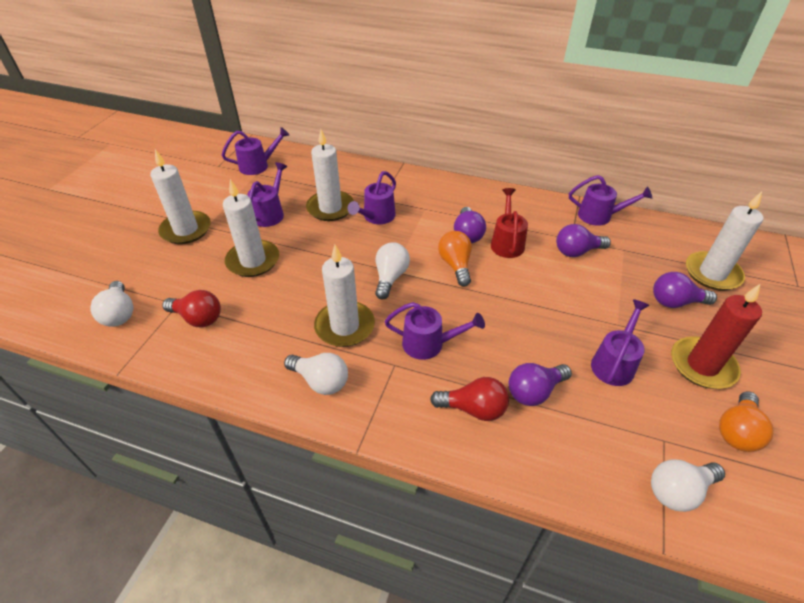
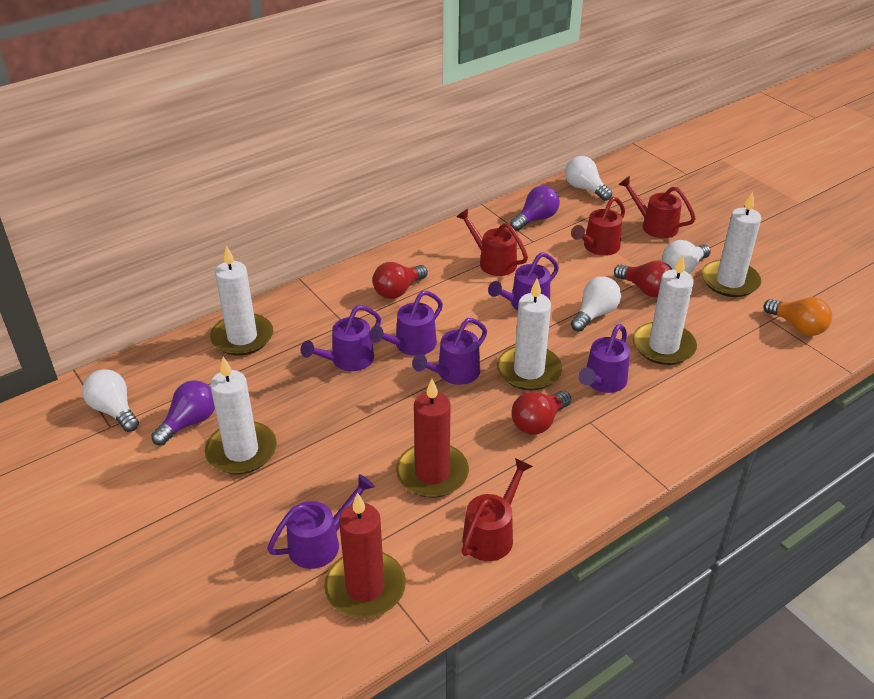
orange light bulb: 2 -> 1
purple light bulb: 4 -> 2
red candle: 1 -> 2
red light bulb: 2 -> 3
red watering can: 1 -> 4

